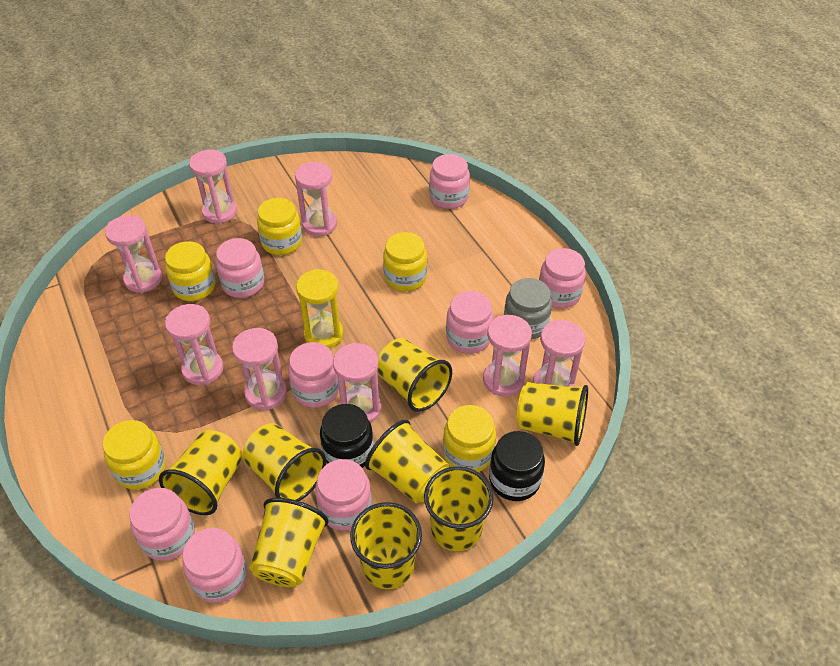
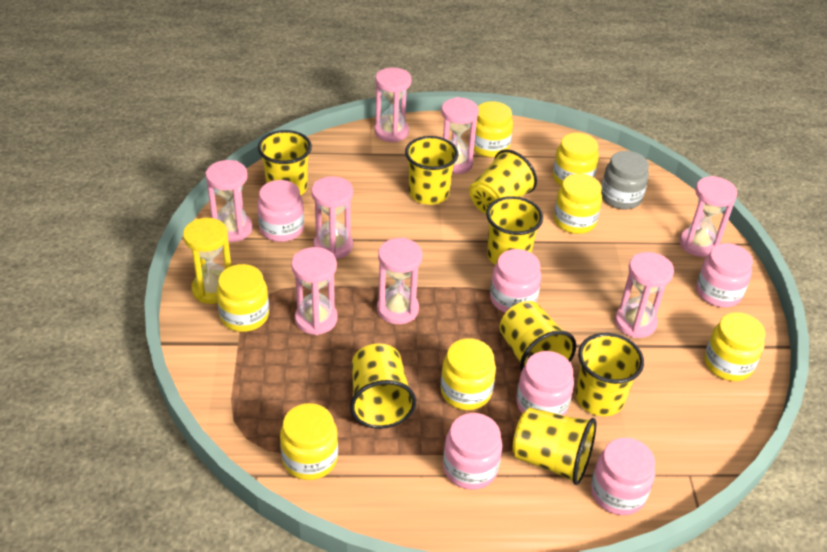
black jar: 2 -> 0
pink jar: 8 -> 6
yellow jar: 5 -> 7

